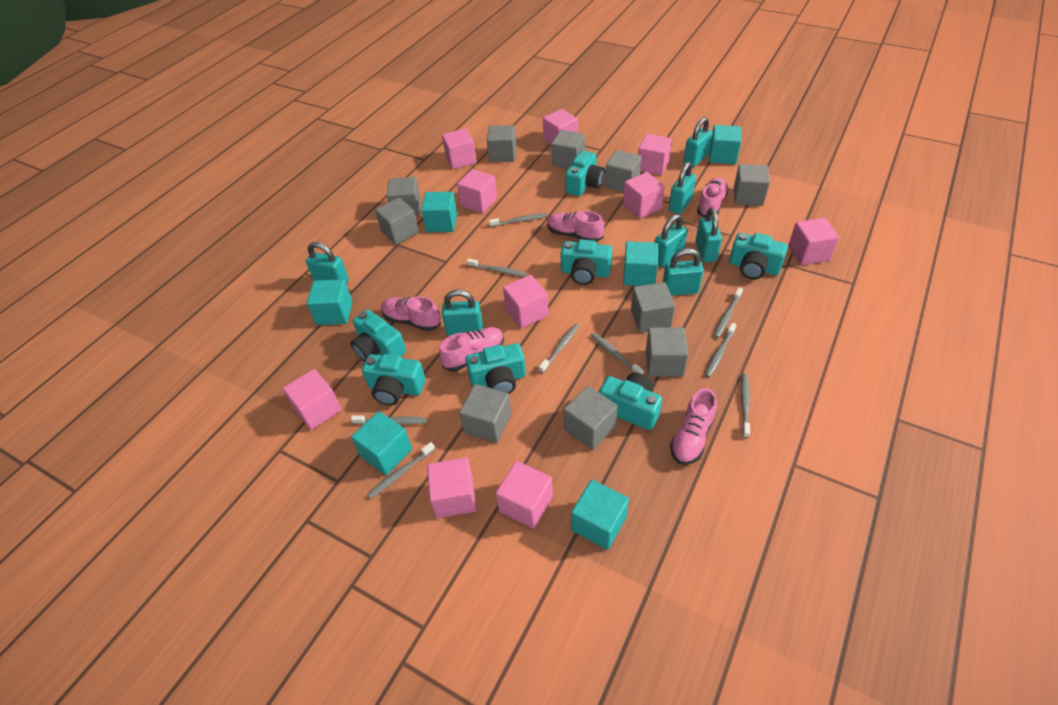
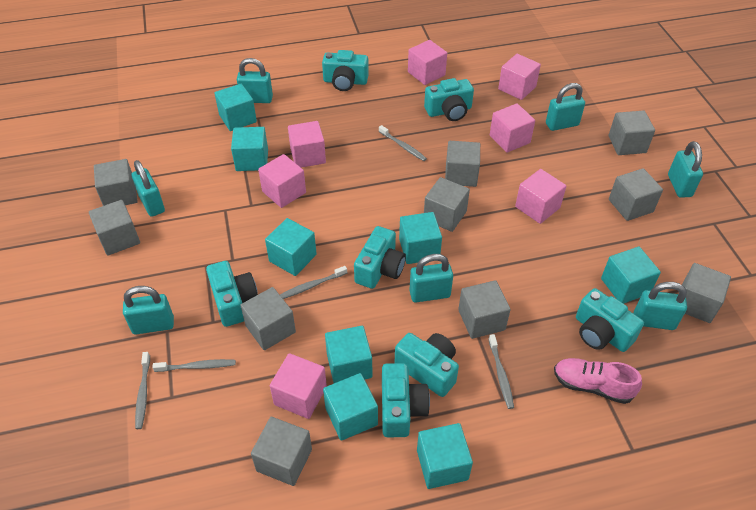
grey toothbrush: 9 -> 5
pink cube: 10 -> 7
pink shoe: 5 -> 1
turquoise cube: 6 -> 8

